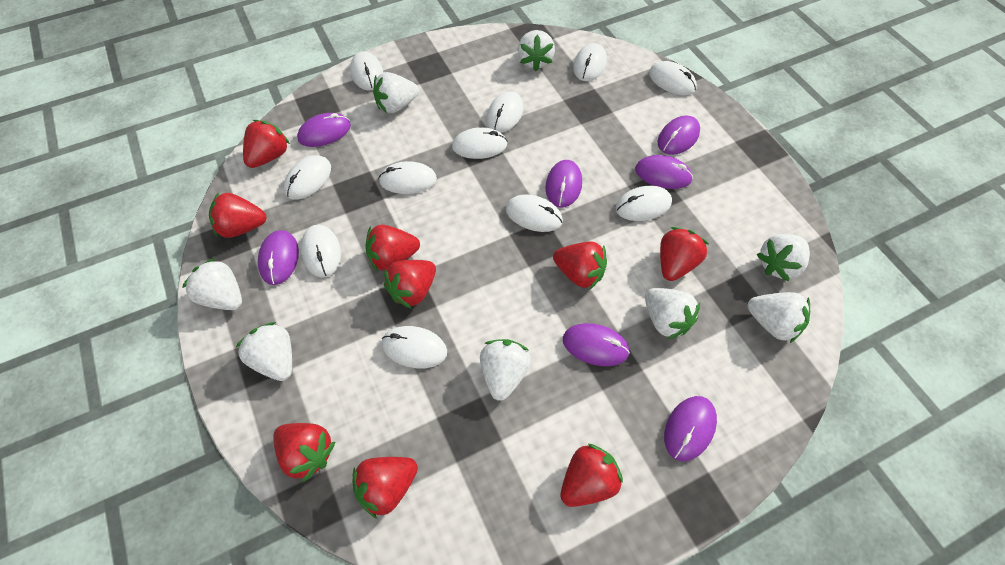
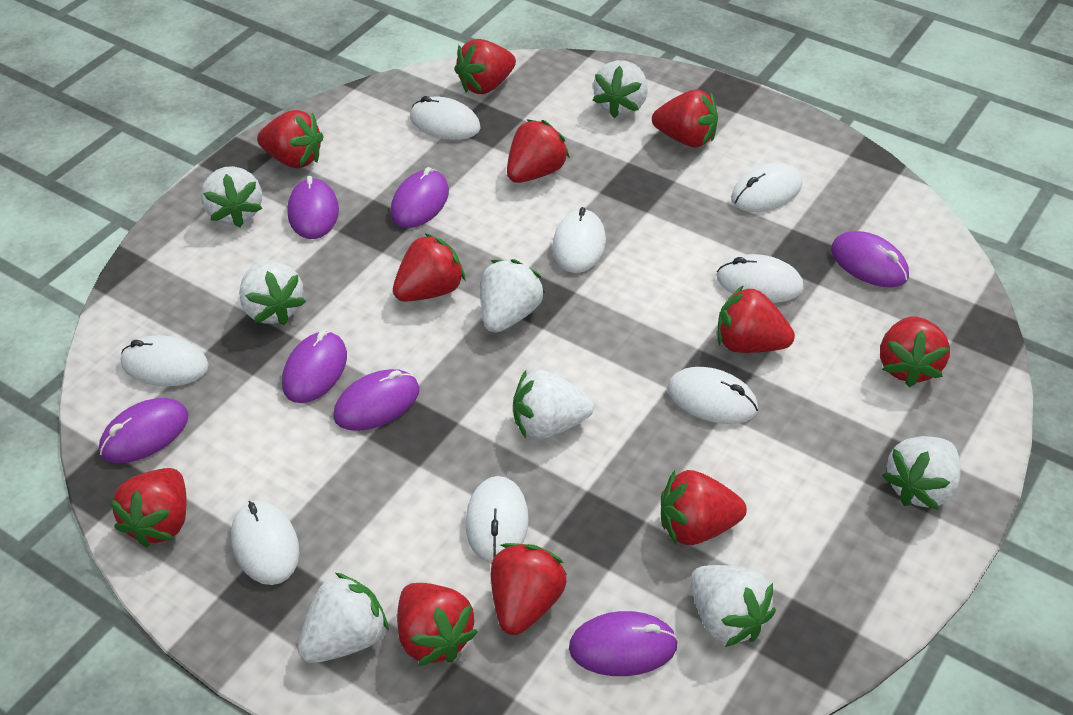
red strawberry: 9 -> 11
white mouse: 11 -> 8

